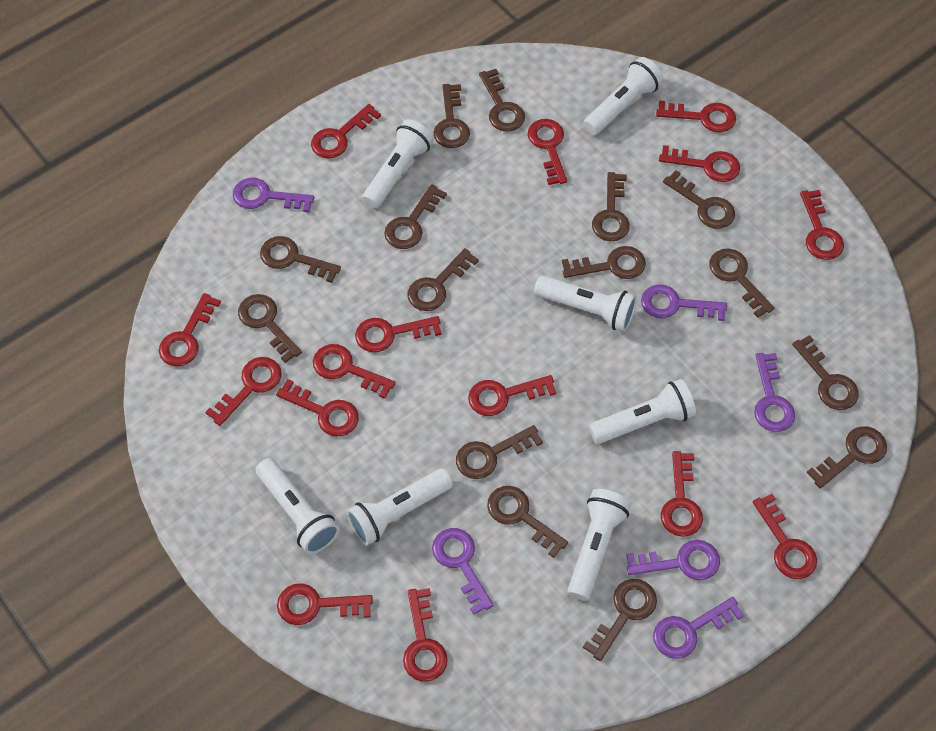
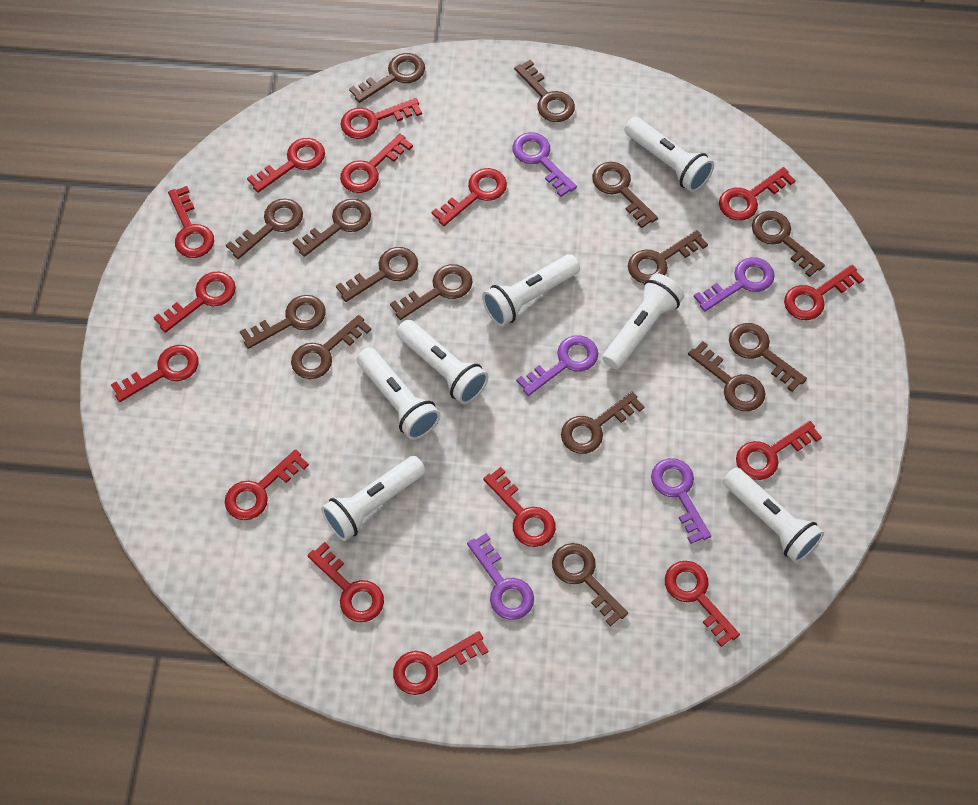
purple key: 6 -> 5

